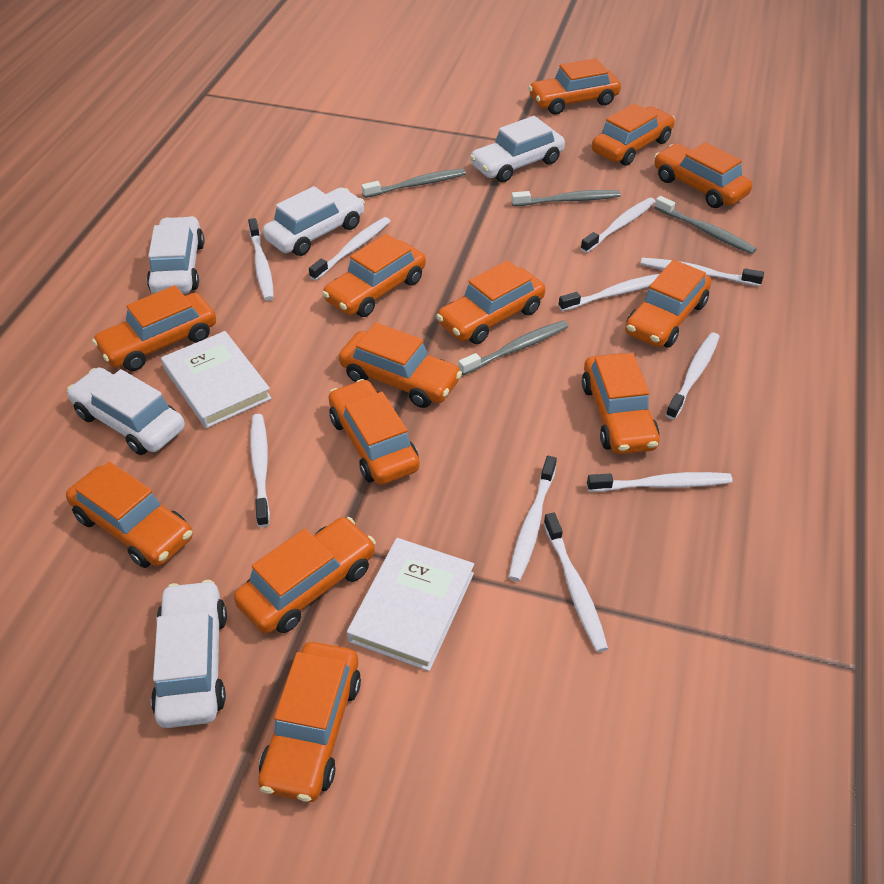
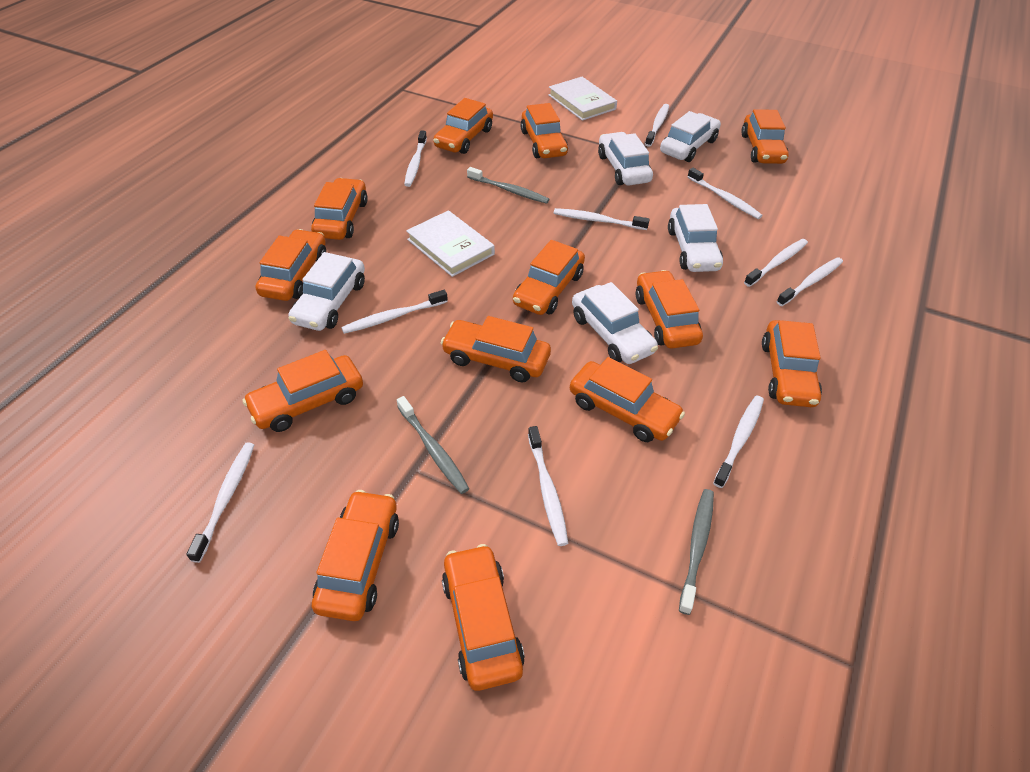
grey toothbrush: 4 -> 3

